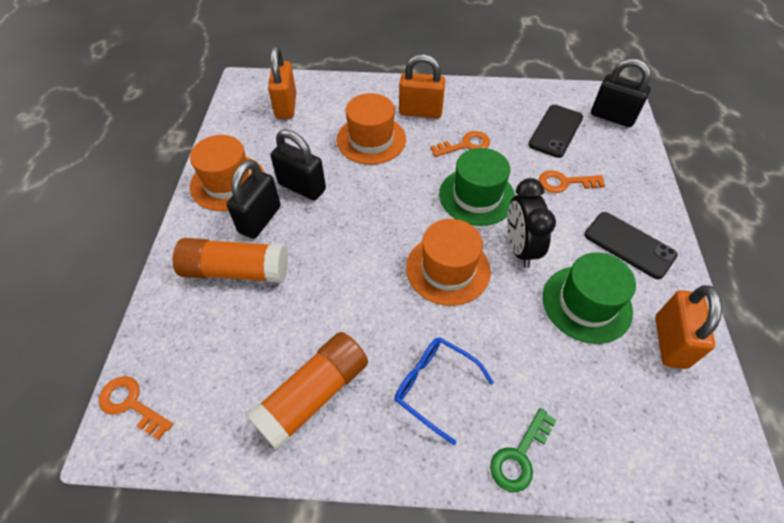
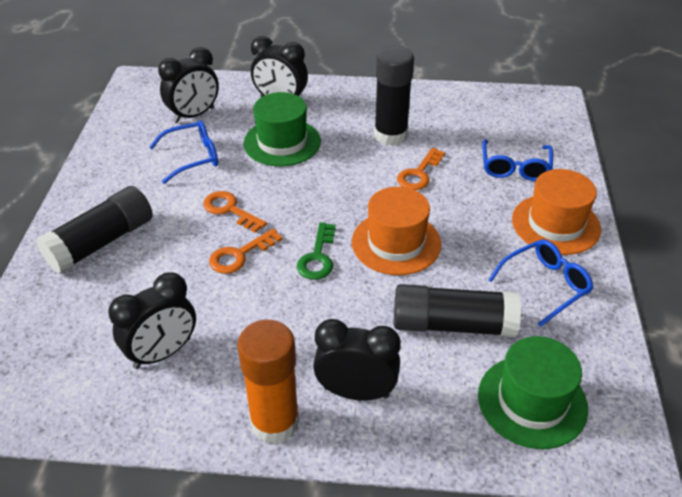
black clock: 1 -> 4
black glue stick: 0 -> 3
black padlock: 3 -> 0
black phone: 2 -> 0
blue glasses: 1 -> 3
orange glue stick: 2 -> 1
orange hat: 3 -> 2
orange padlock: 3 -> 0

